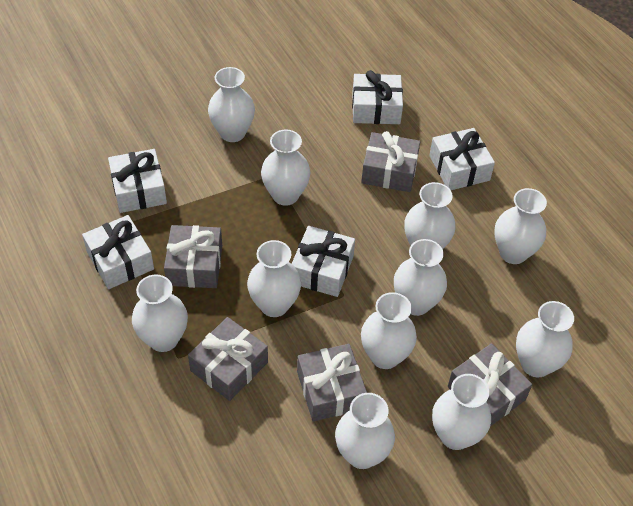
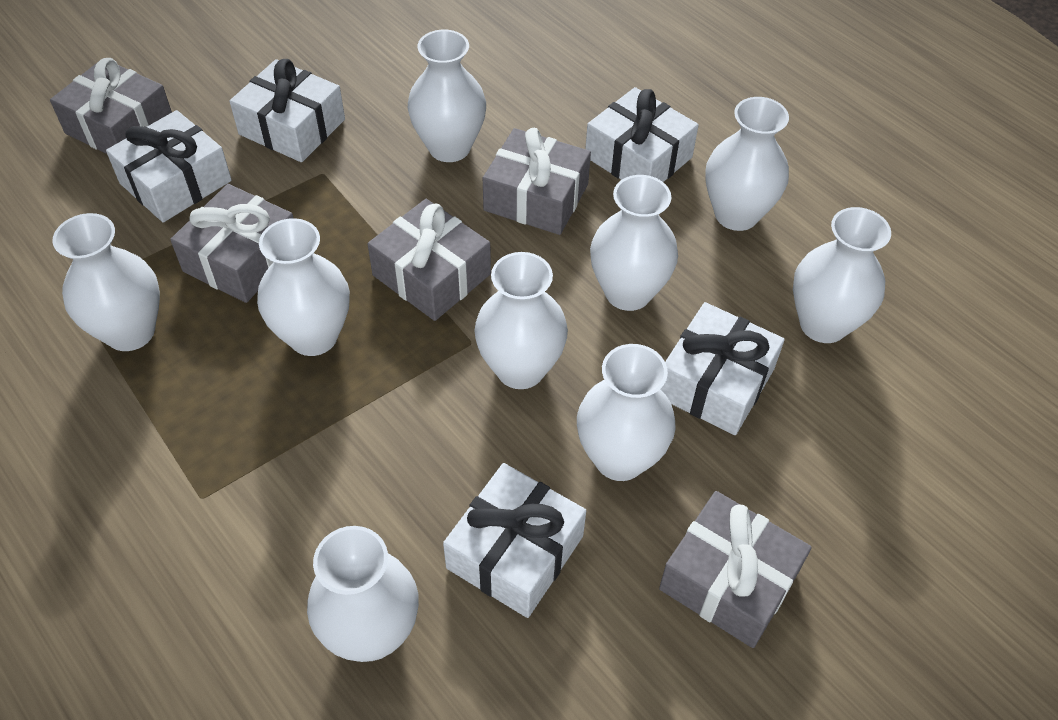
white vase: 11 -> 9

